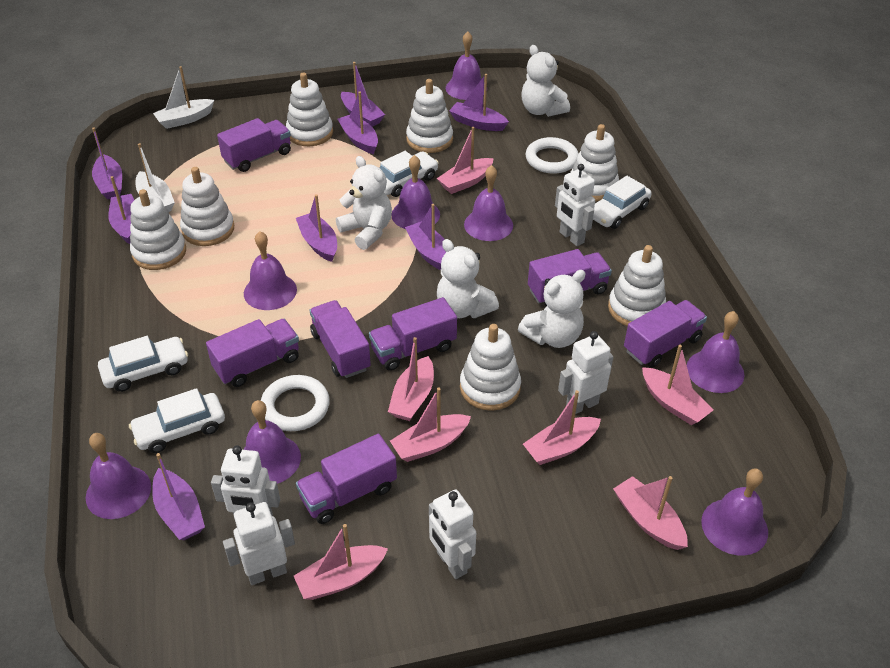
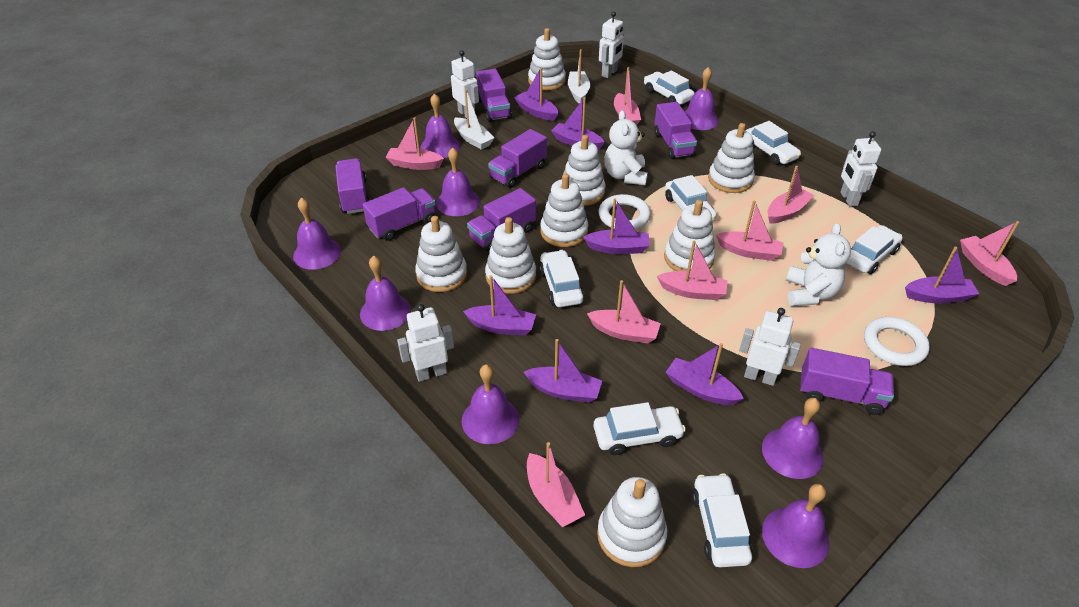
pink boat: 7 -> 8
purple boat: 8 -> 7
white car: 4 -> 7
white stacking toy: 7 -> 8
white teddy bear: 4 -> 2

